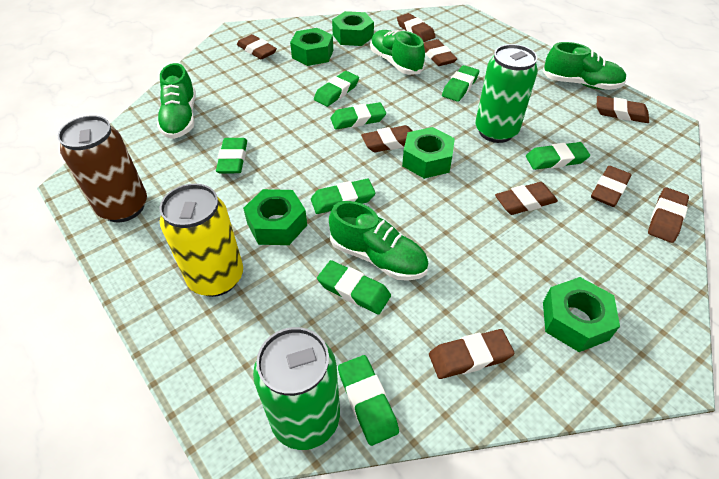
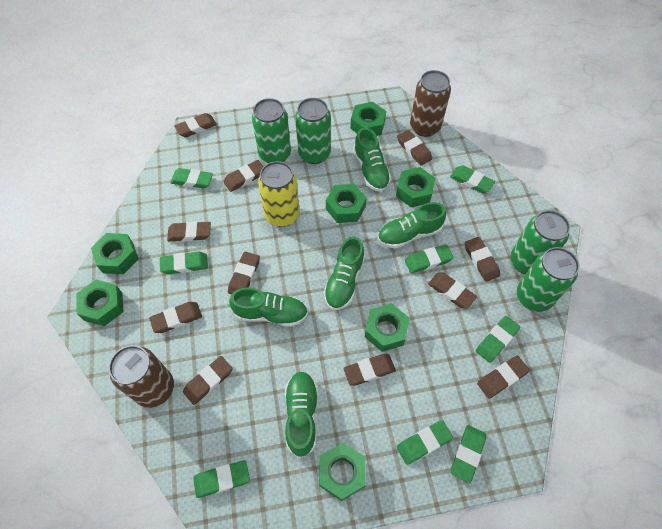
brown can: 1 -> 2
brown eraser: 9 -> 11
green can: 2 -> 4
green nut: 5 -> 7
green shoe: 4 -> 5

